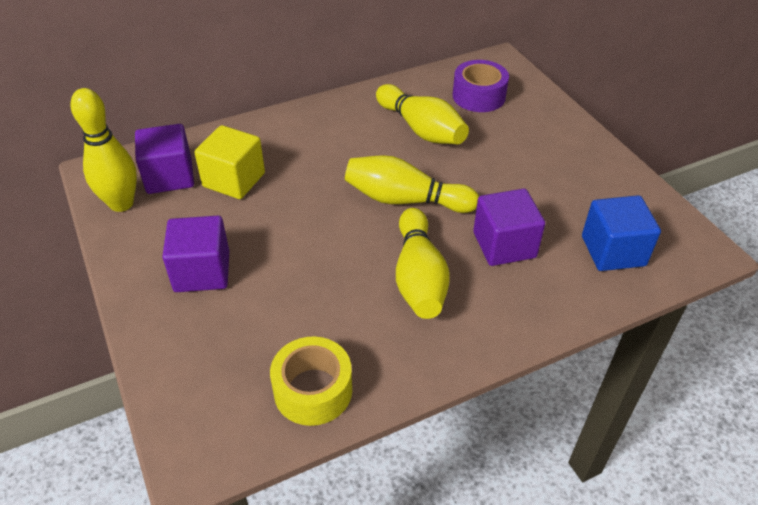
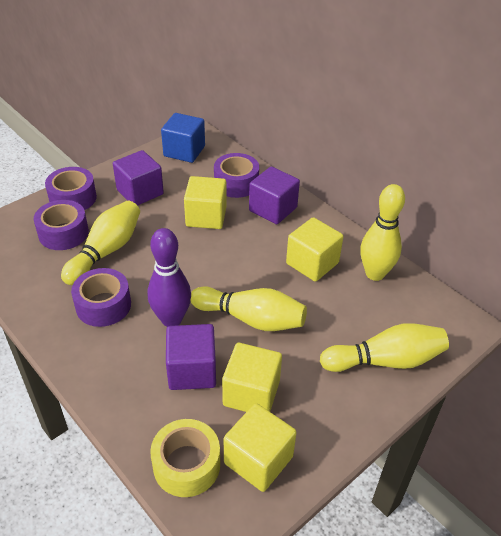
purple bowling pin: 0 -> 1
purple tape: 1 -> 4
yellow cube: 1 -> 4

